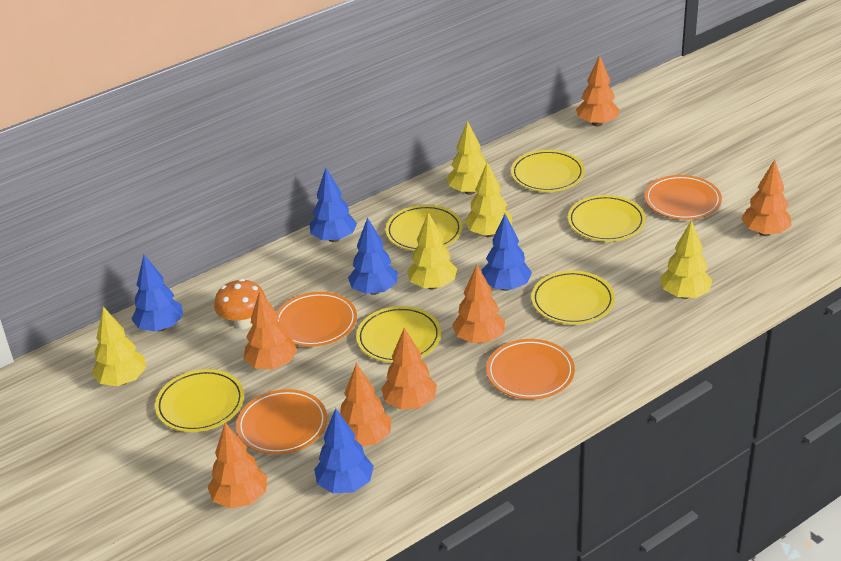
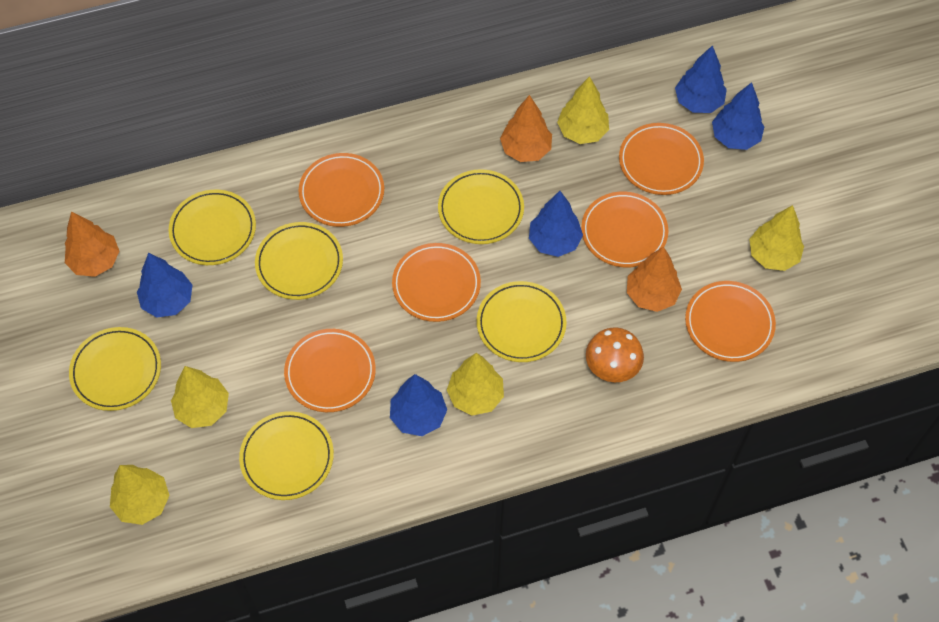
orange plate: 4 -> 6
orange tree: 7 -> 3

